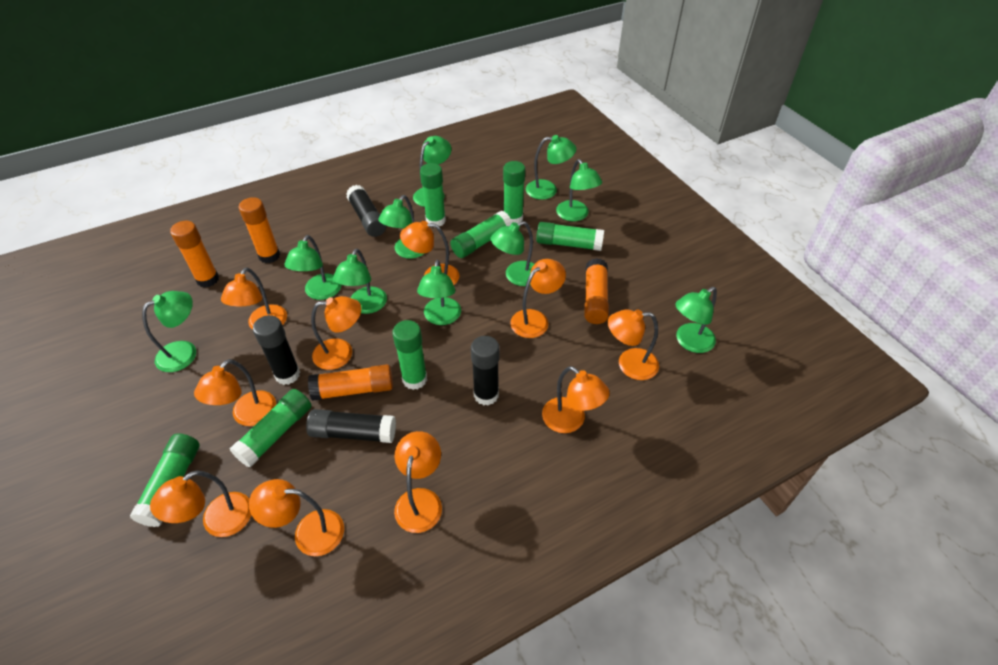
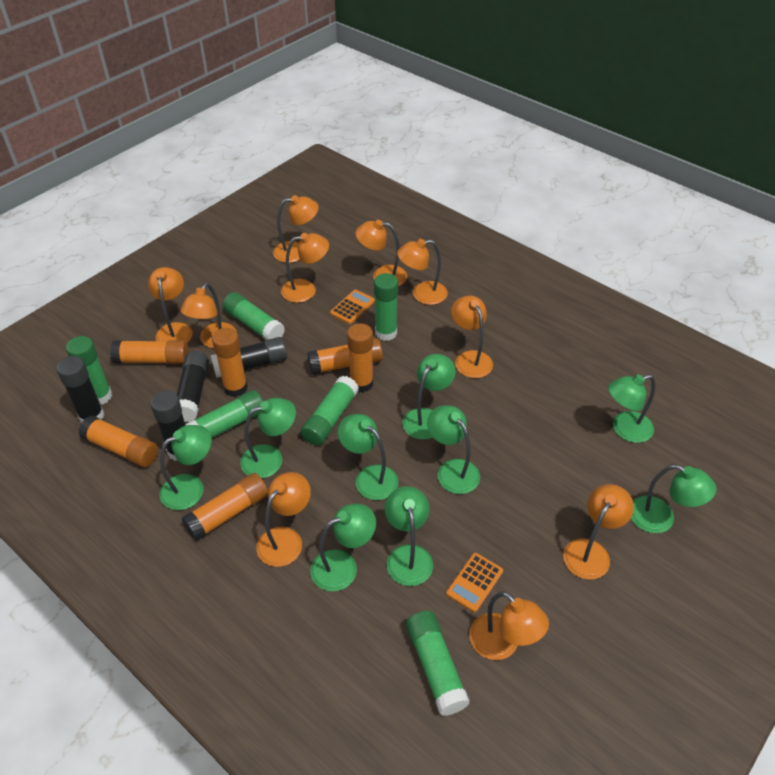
green glue stick: 7 -> 6
green lamp: 10 -> 9
orange calculator: 0 -> 2
orange glue stick: 4 -> 6

